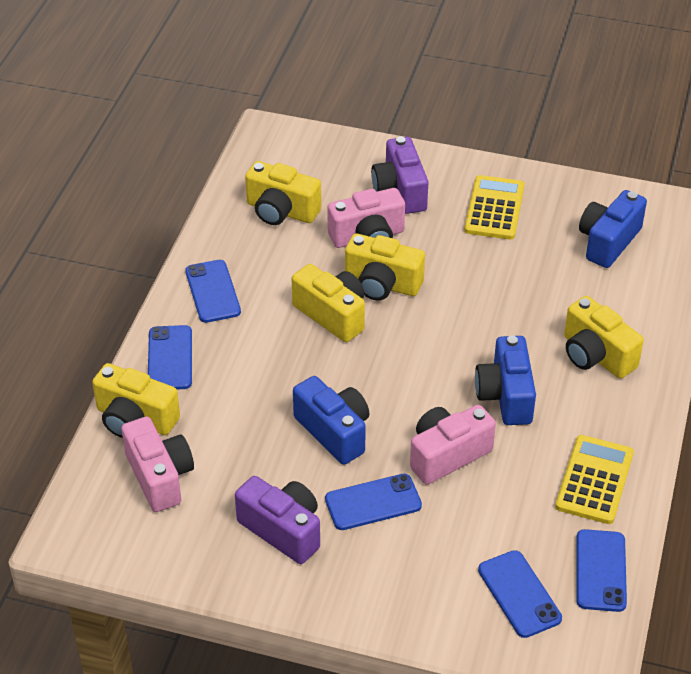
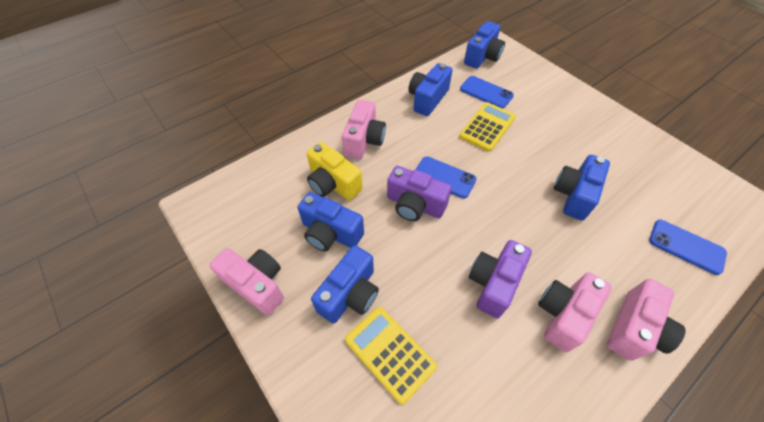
blue camera: 3 -> 5
blue phone: 5 -> 3
pink camera: 3 -> 4
yellow camera: 5 -> 1

